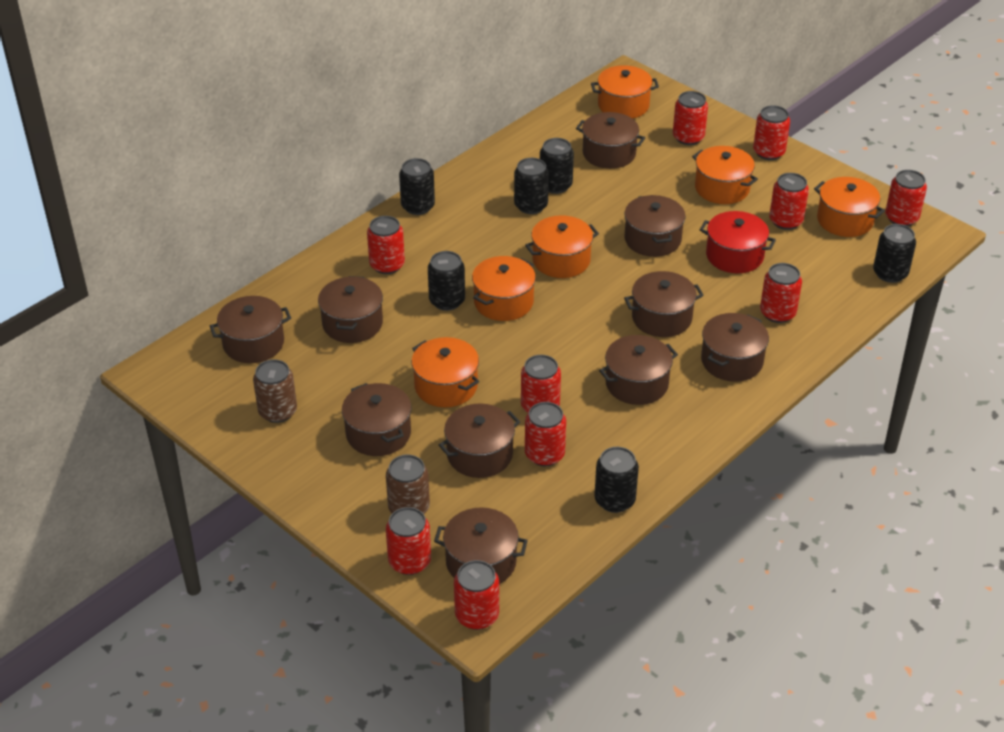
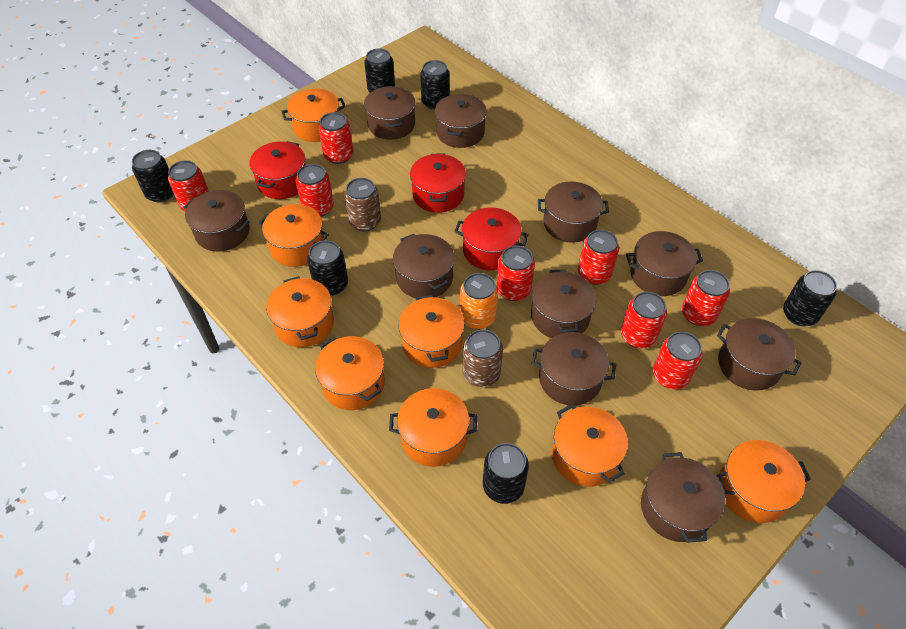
orange can: 0 -> 1
orange pot: 6 -> 8
red can: 10 -> 8
red pot: 1 -> 3

